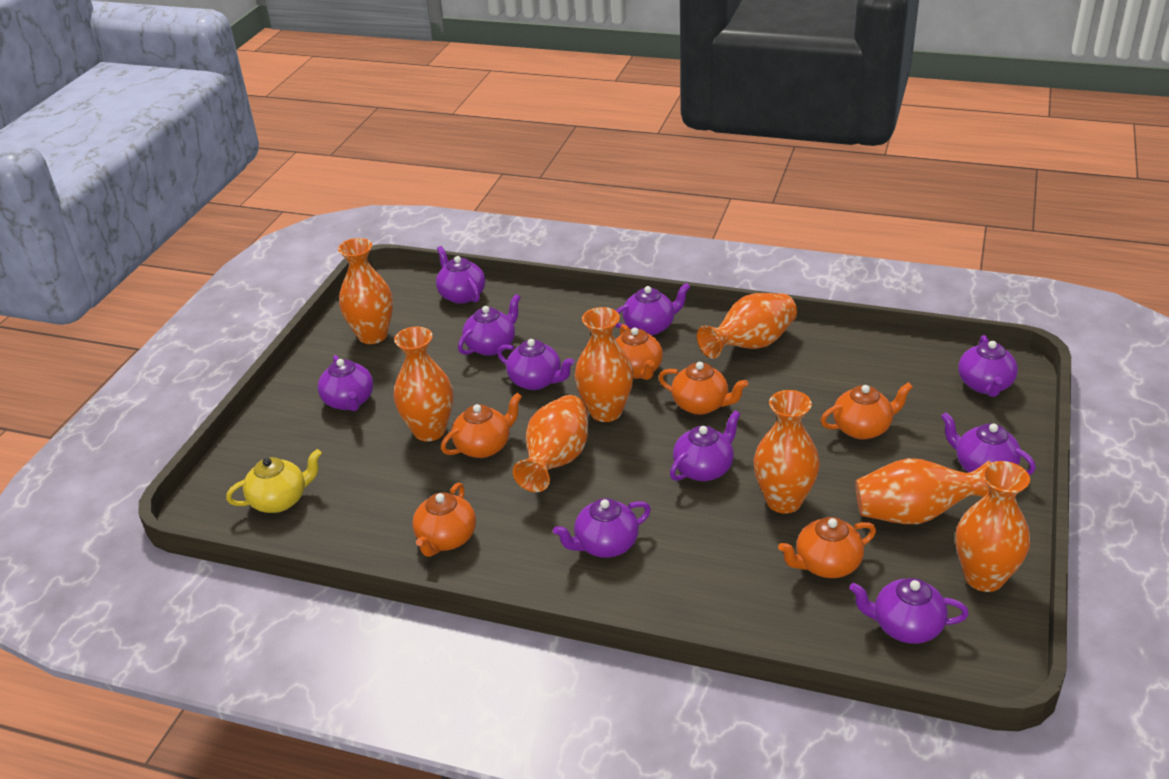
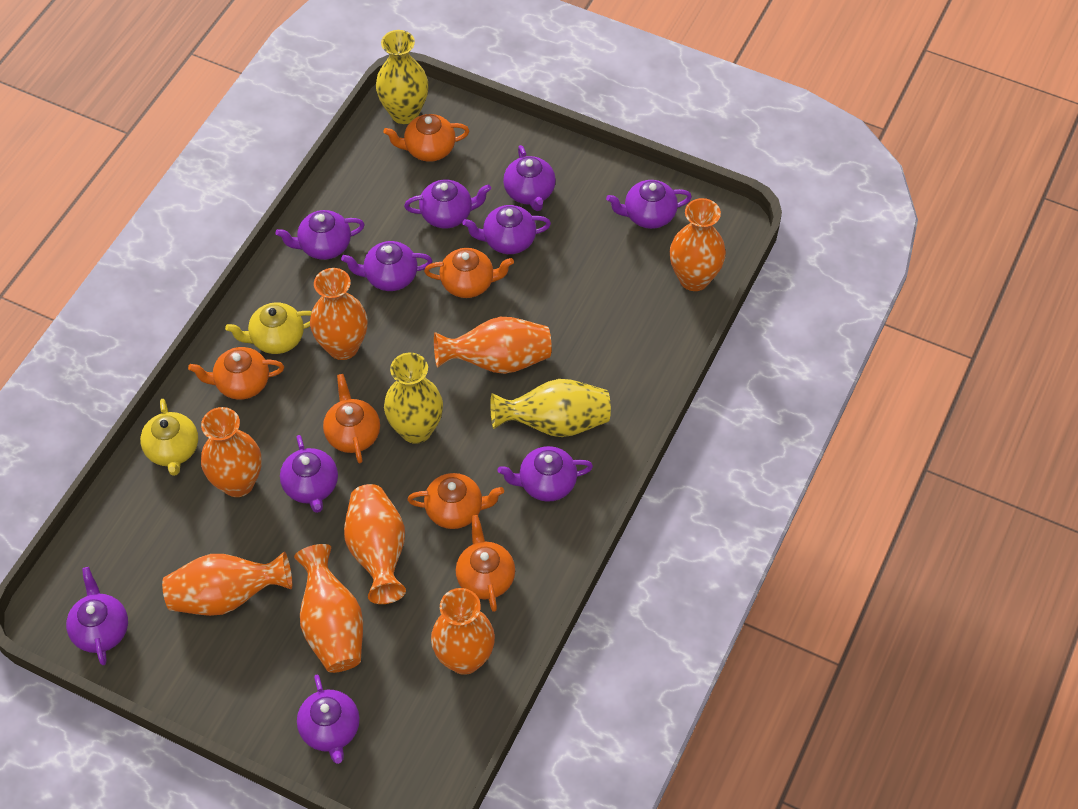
yellow teapot: 1 -> 2
yellow vase: 0 -> 3

